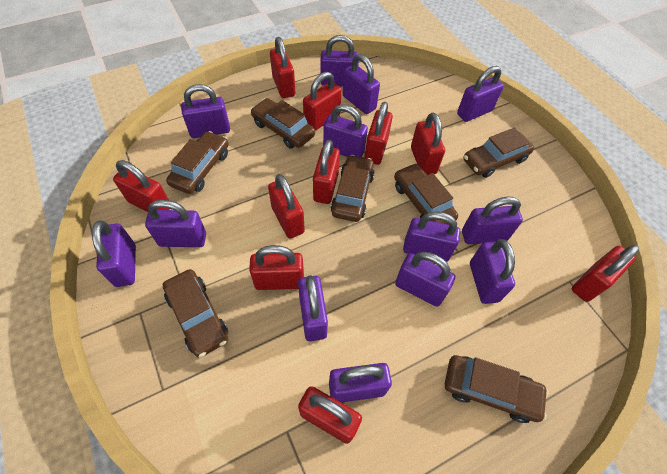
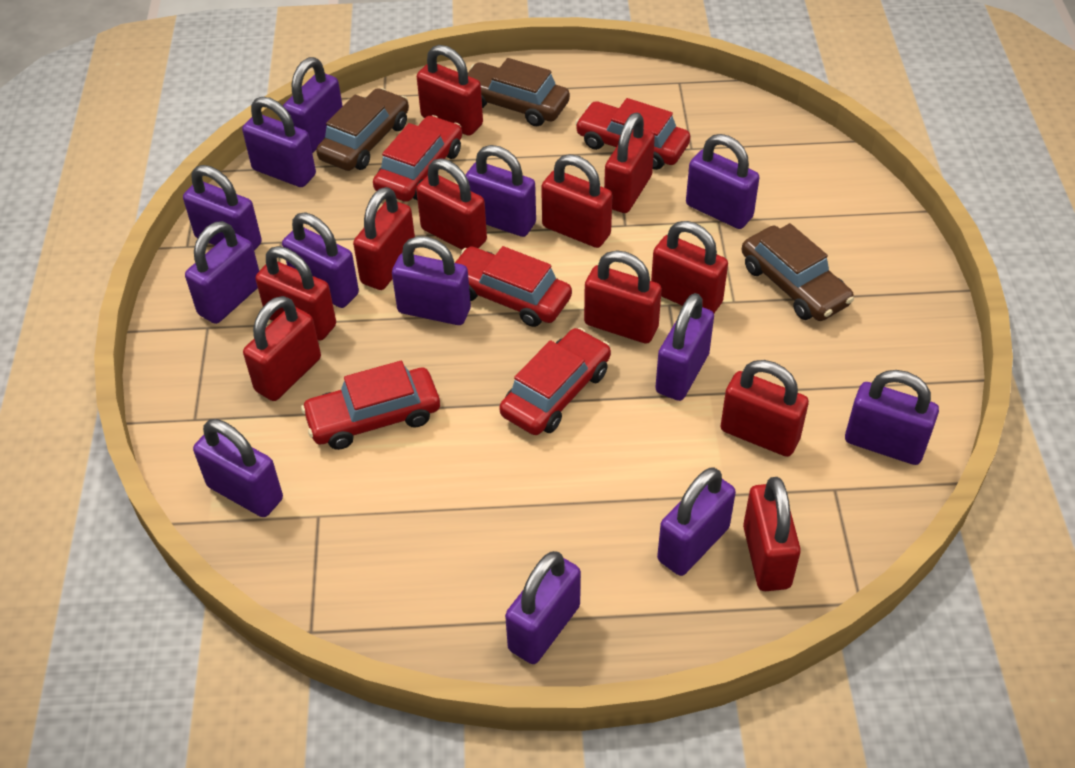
brown car: 7 -> 3
red car: 0 -> 5
red padlock: 10 -> 11

